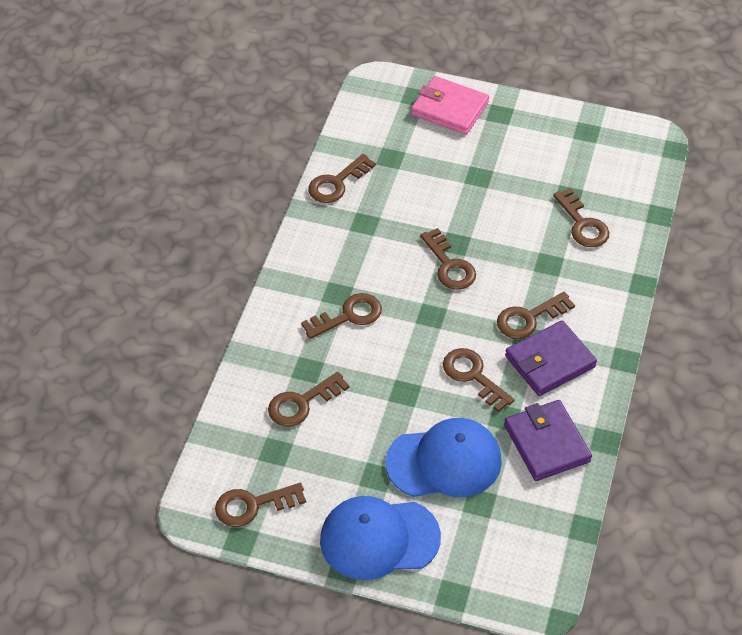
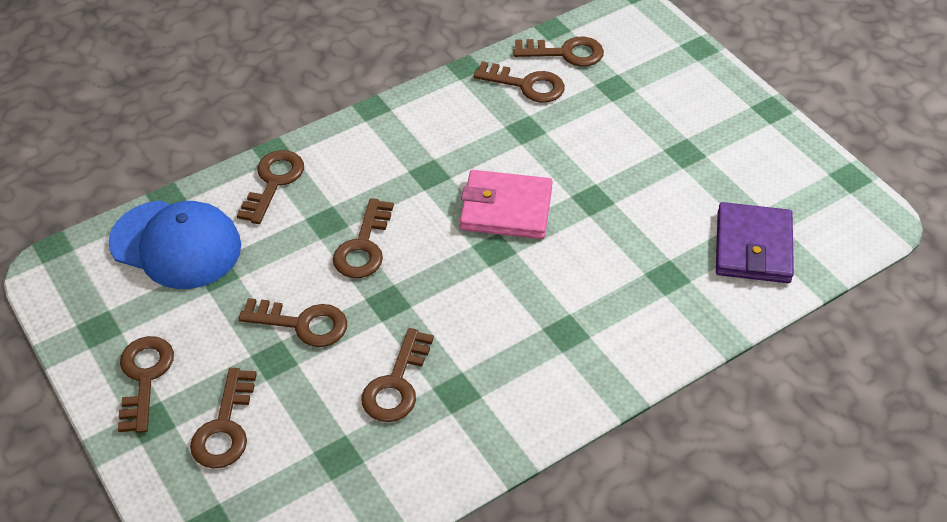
blue cap: 2 -> 1
purple wallet: 2 -> 1

